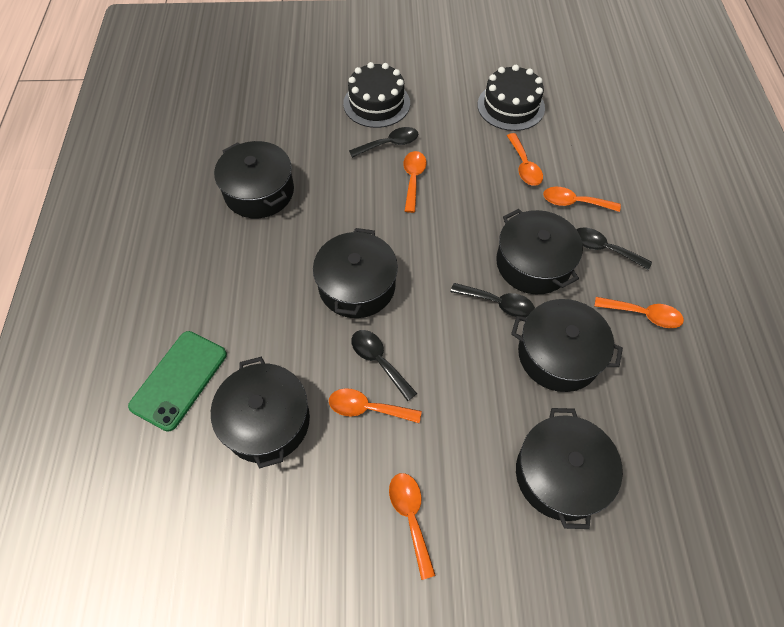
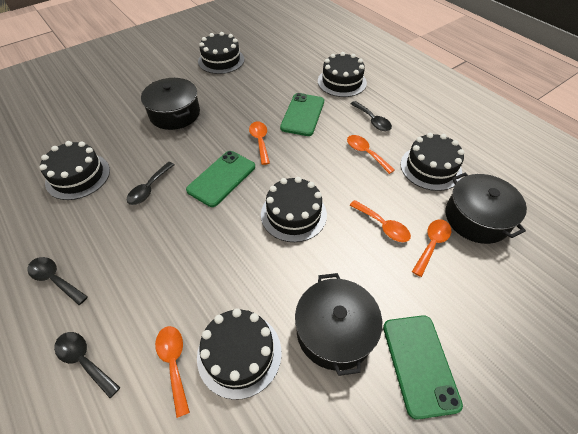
black cake: 2 -> 6
black pot: 6 -> 3
green phone: 1 -> 3
orange spoon: 6 -> 5

